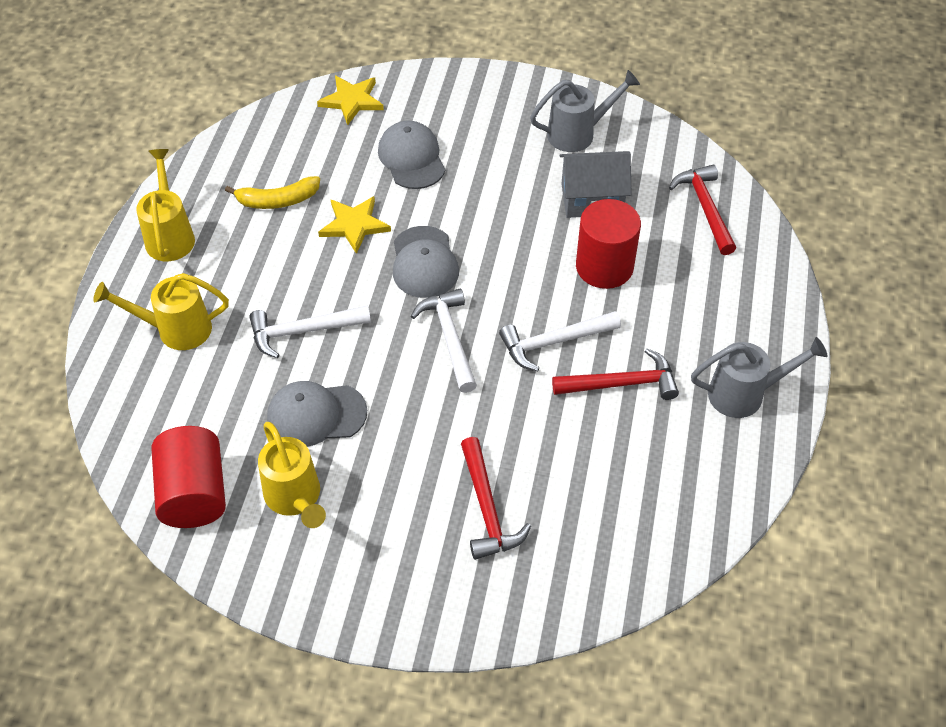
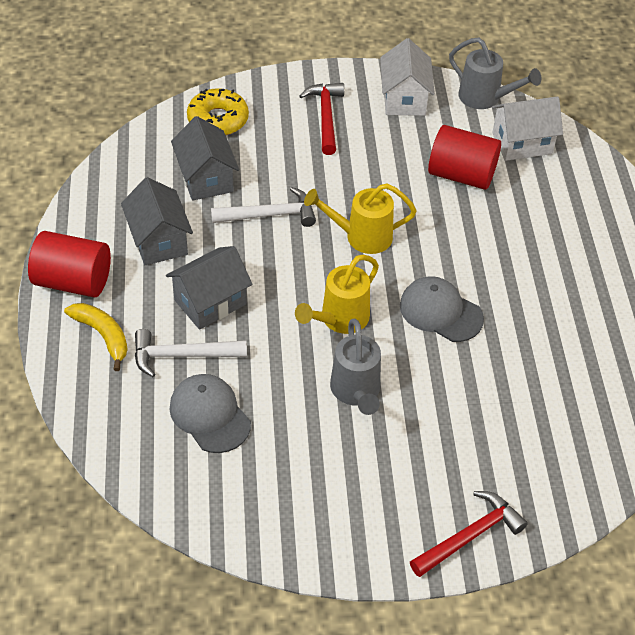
grey cap: 3 -> 2
grey house: 1 -> 3
red hammer: 3 -> 2
white hammer: 3 -> 2
white house: 0 -> 2
yellow donut: 0 -> 1
yellow star: 2 -> 0
yellow watering can: 3 -> 2

